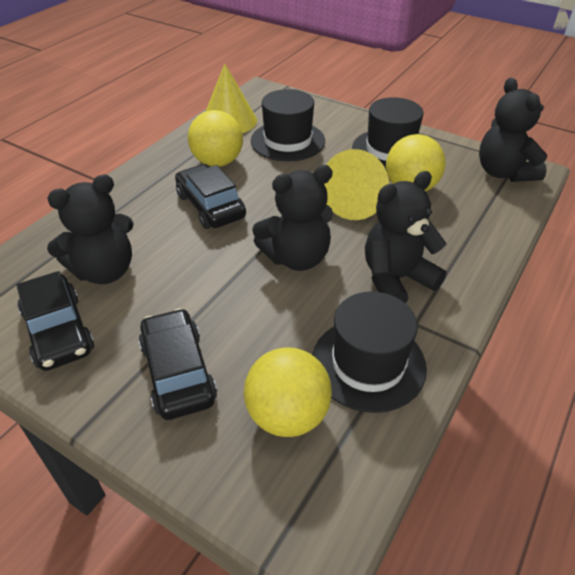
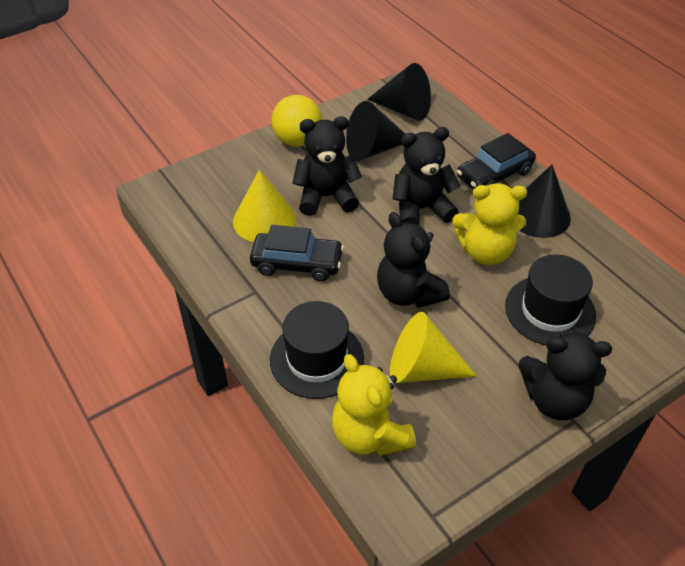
black car: 3 -> 2
black cone: 0 -> 3
black hat: 3 -> 2
yellow ball: 3 -> 1
yellow teddy bear: 0 -> 2

